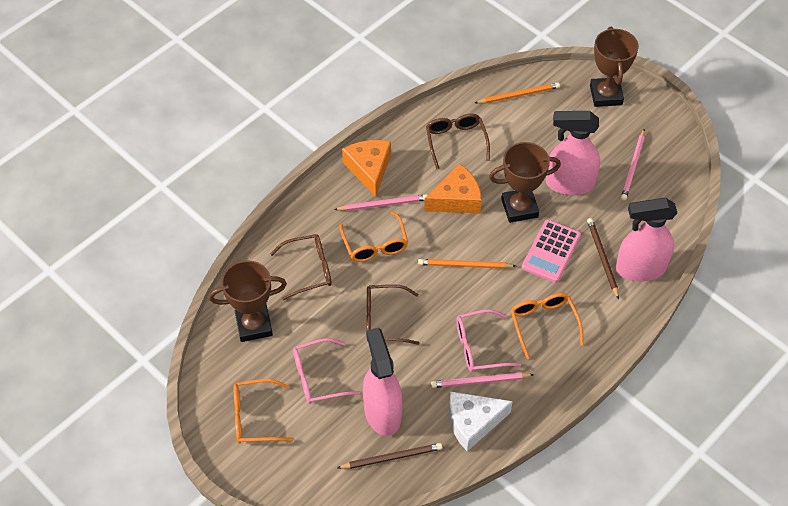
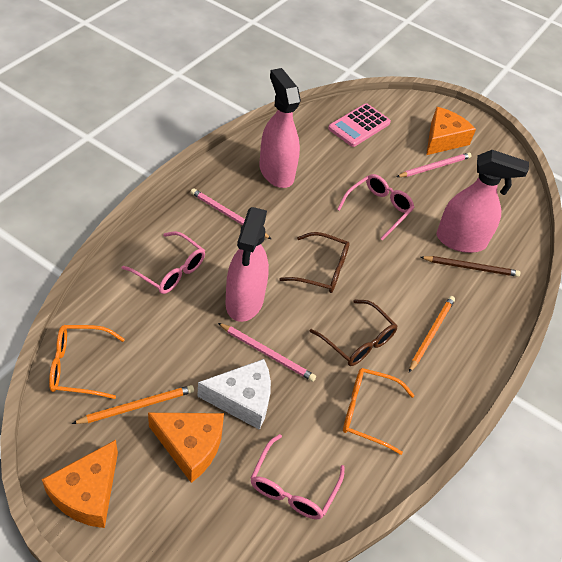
brown glasses: 3 -> 2
brown pencil: 2 -> 1
brown trophy: 3 -> 0
orange cheese: 2 -> 3
orange glasses: 3 -> 2
pink glasses: 2 -> 3

